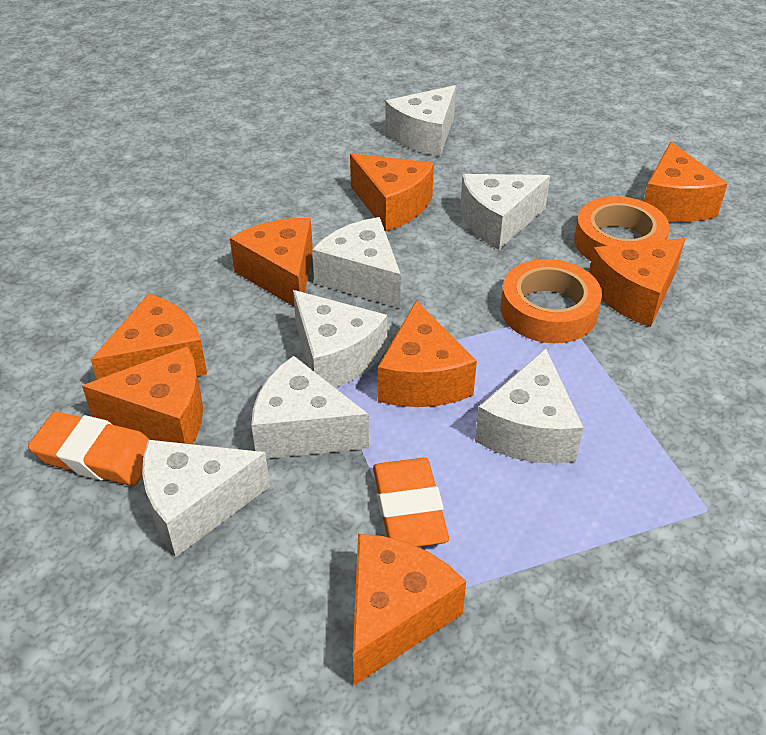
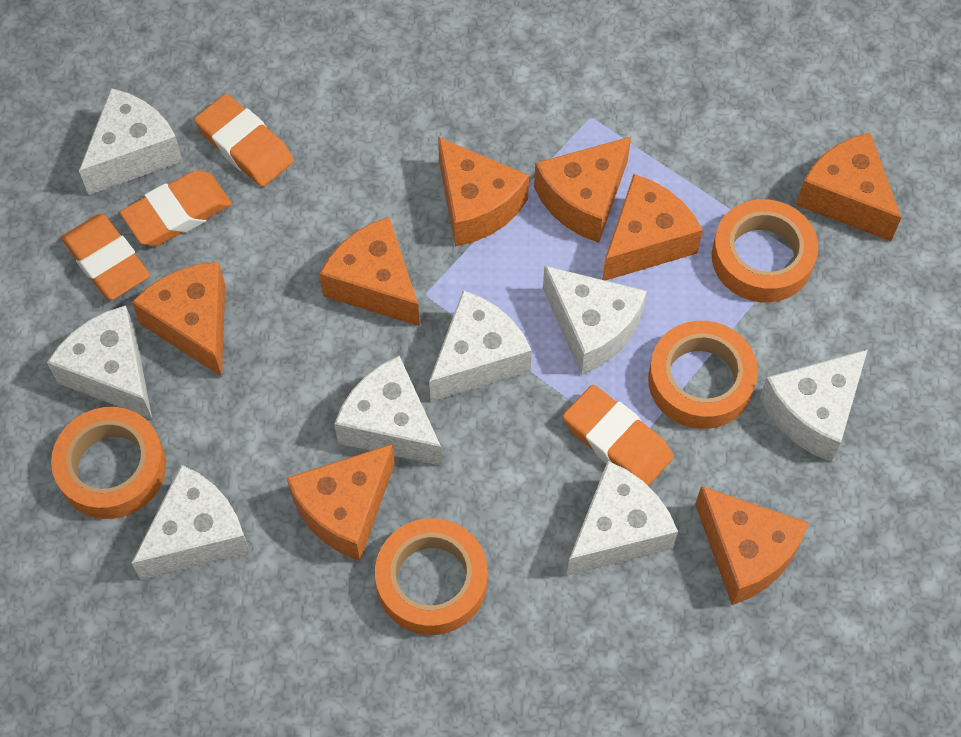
orange eraser: 2 -> 4
orange tape: 2 -> 4
white cheese: 7 -> 8

